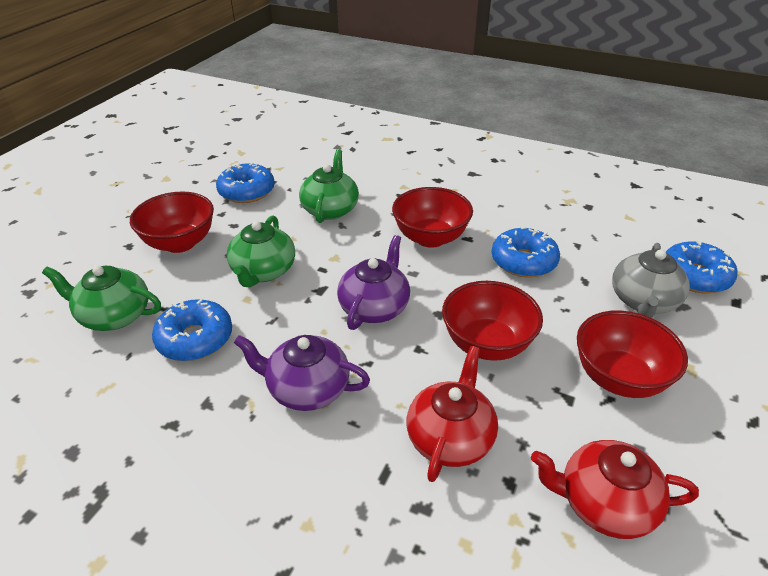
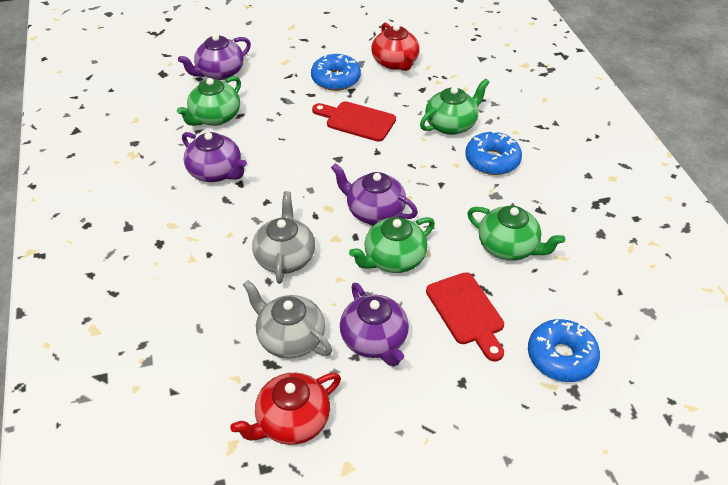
blue donut: 4 -> 3
green teapot: 3 -> 4
grey teapot: 1 -> 2
purple teapot: 2 -> 4
red bowl: 4 -> 0
red cutting board: 0 -> 2

